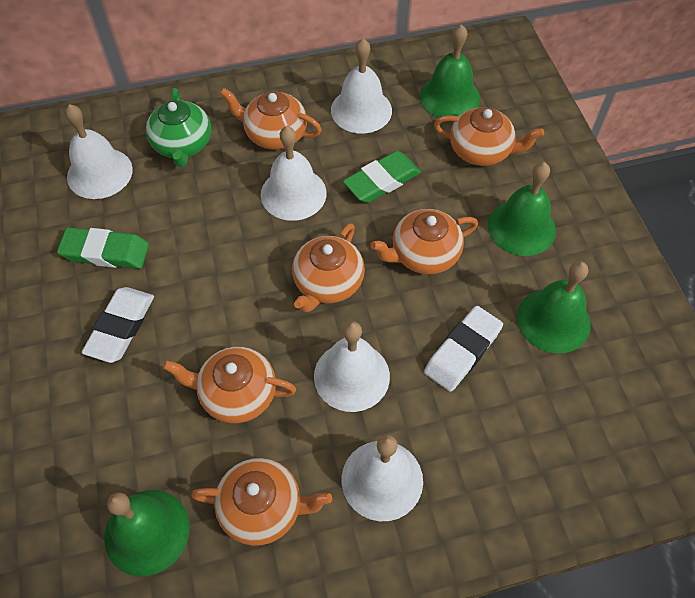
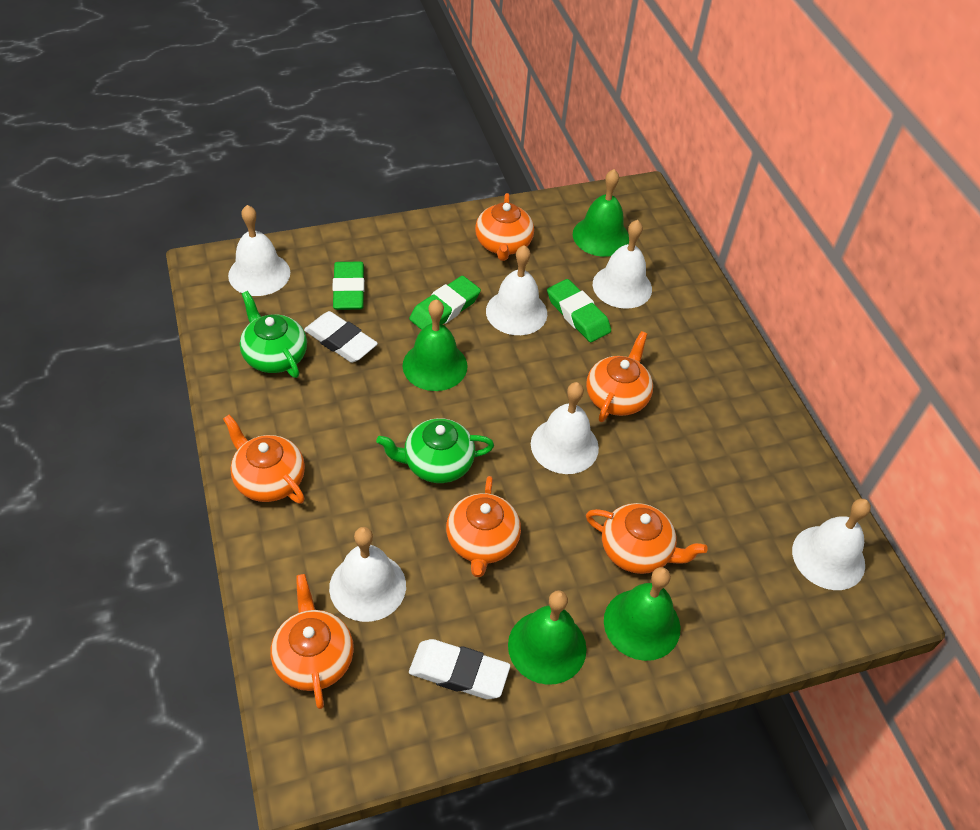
green eraser: 2 -> 3
green teapot: 1 -> 2
white bell: 5 -> 6

